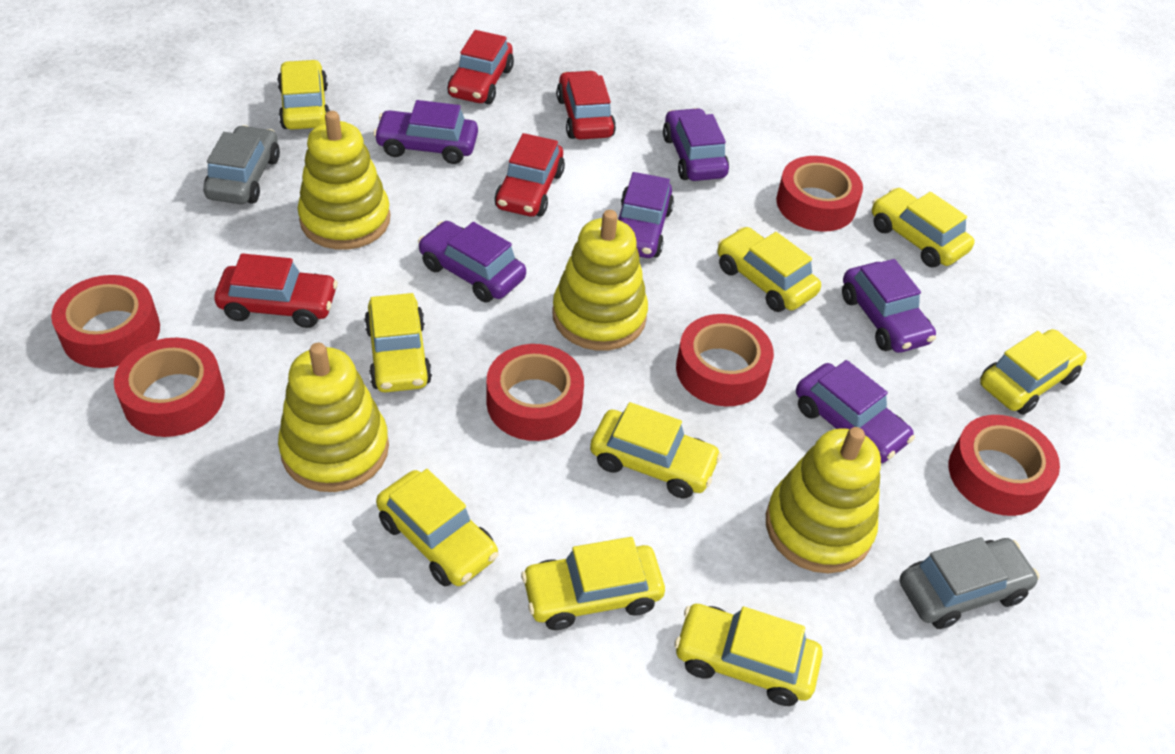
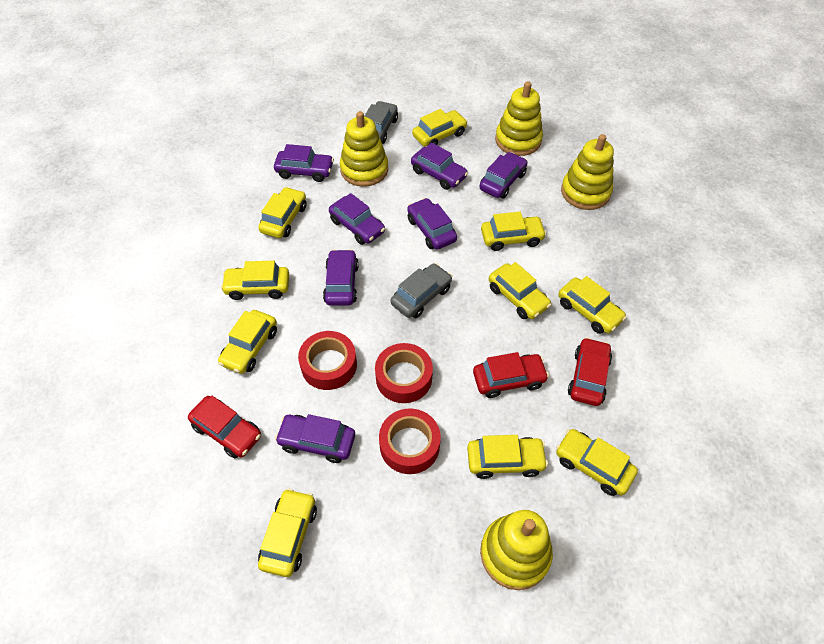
purple car: 6 -> 7
red car: 4 -> 3
red tape: 6 -> 3
yellow car: 9 -> 10

